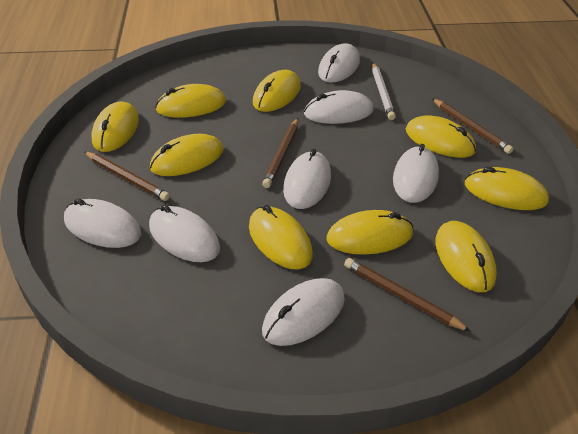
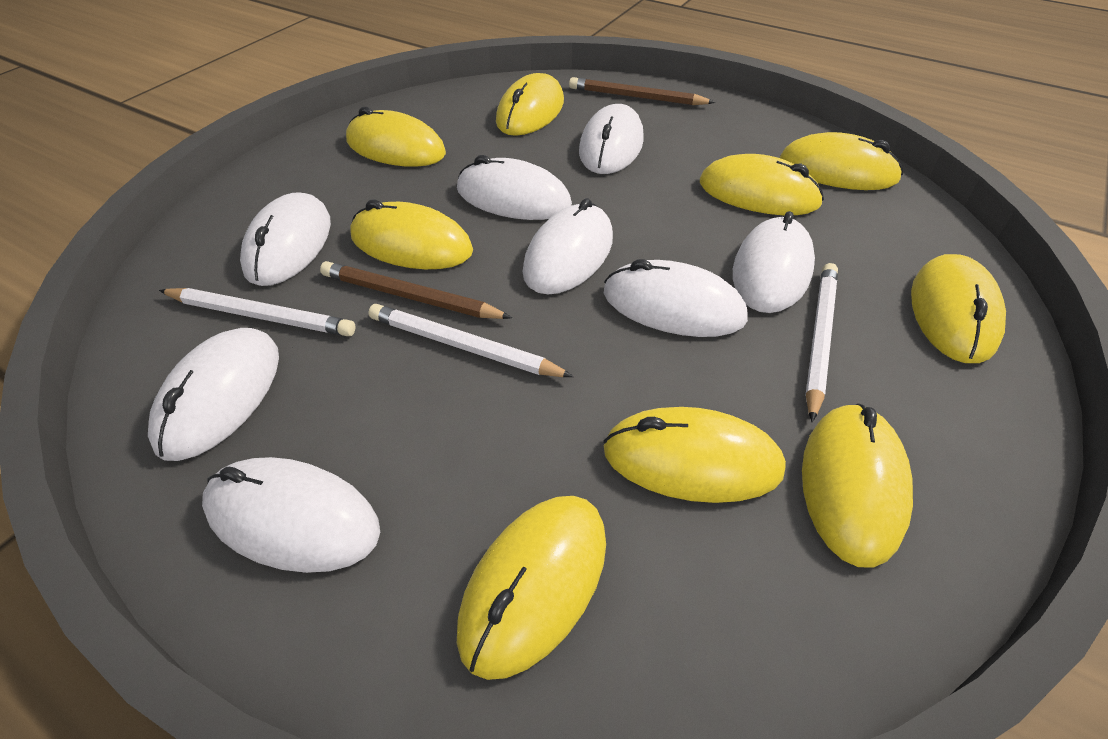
brown pencil: 4 -> 2
white mouse: 7 -> 8
white pencil: 1 -> 3

